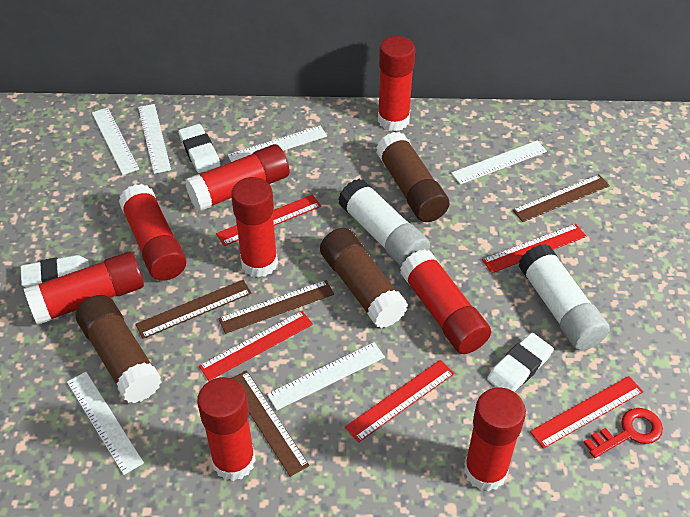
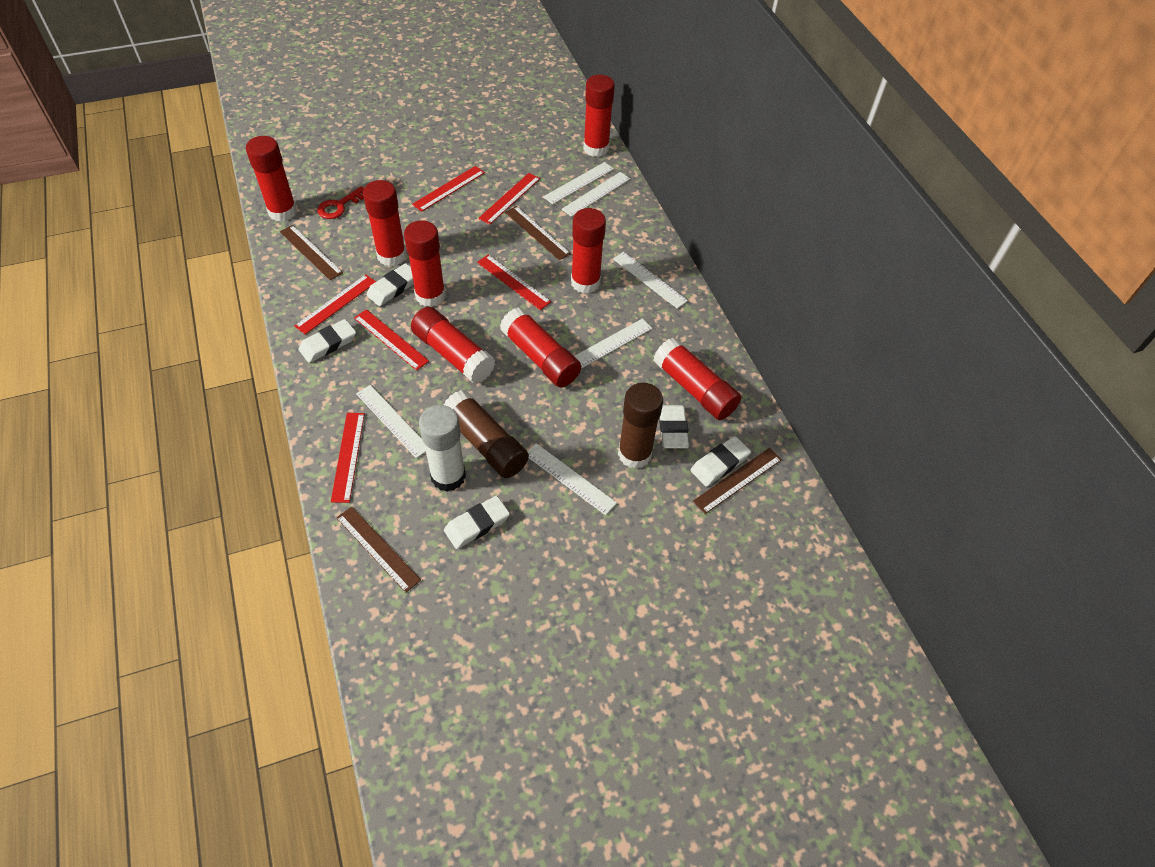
brown glue stick: 3 -> 2
red ruler: 5 -> 6
white eraser: 3 -> 5
white glue stick: 2 -> 1

